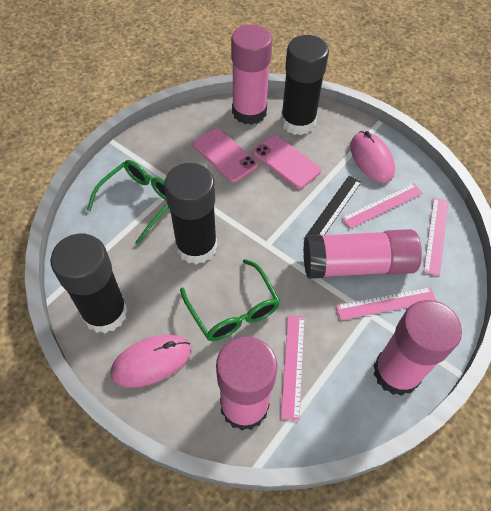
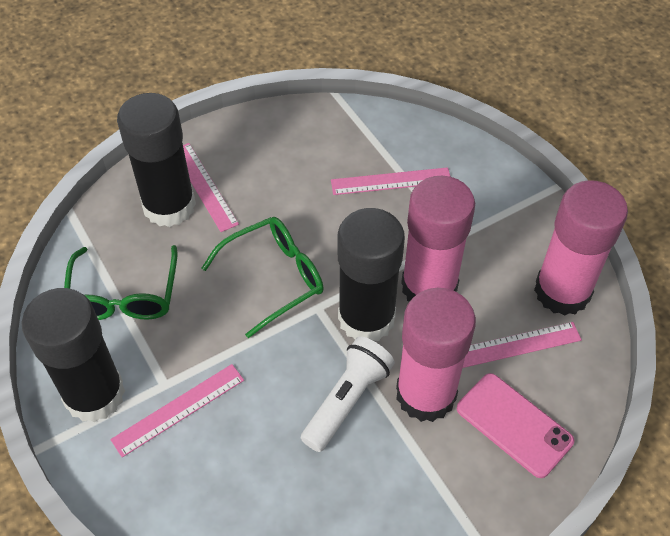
black ruler: 1 -> 0
pink glue stick: 4 -> 3
pink mouse: 2 -> 0
pink phone: 2 -> 1
white flashlight: 0 -> 1

